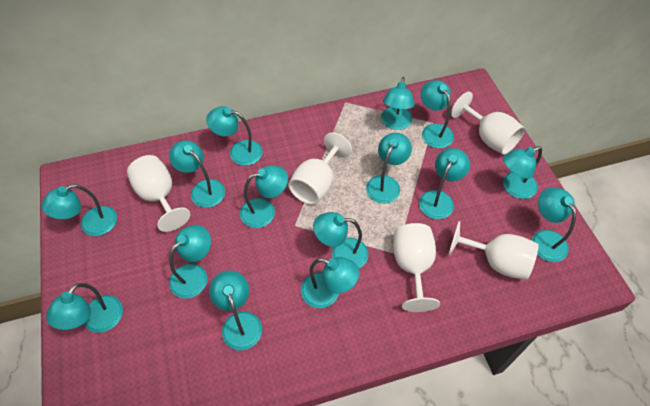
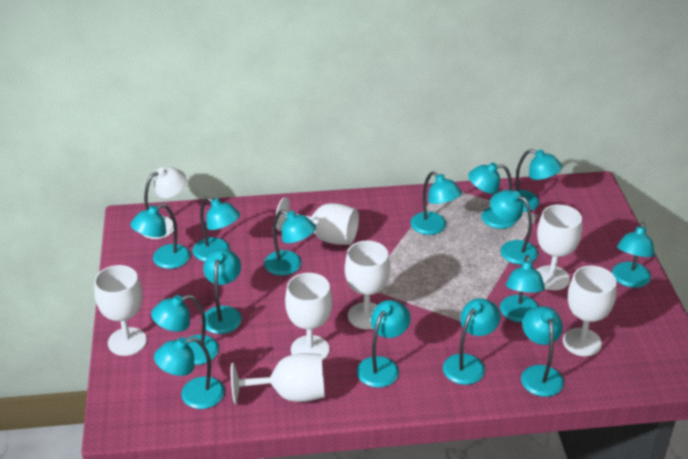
white goblet: 5 -> 7
white lamp: 0 -> 1

